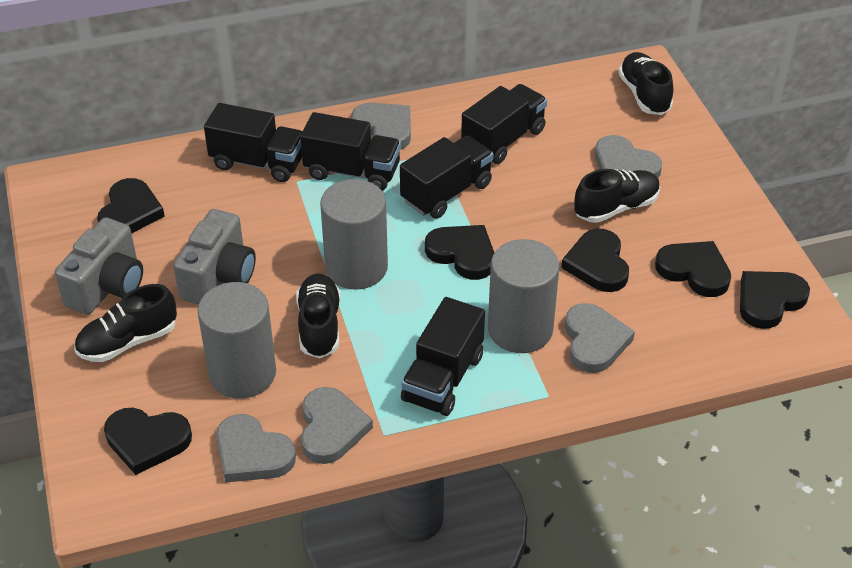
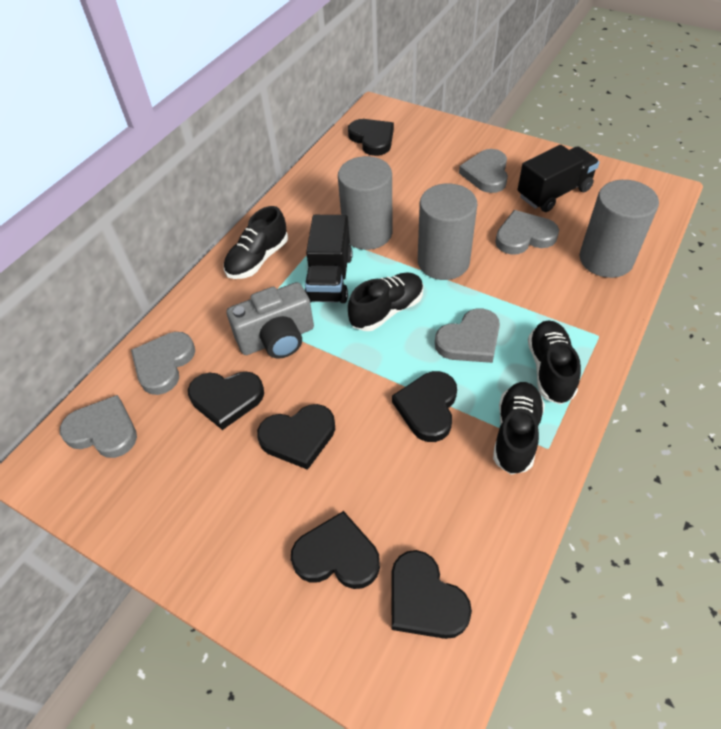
black truck: 5 -> 2
grey camera: 2 -> 1

